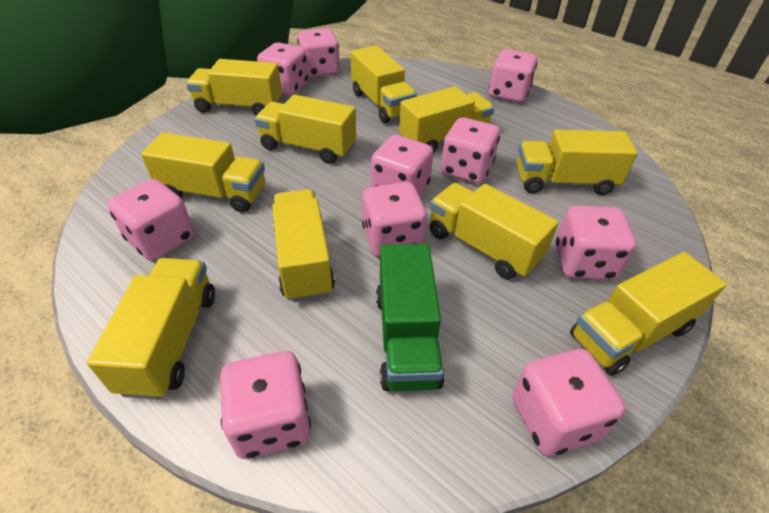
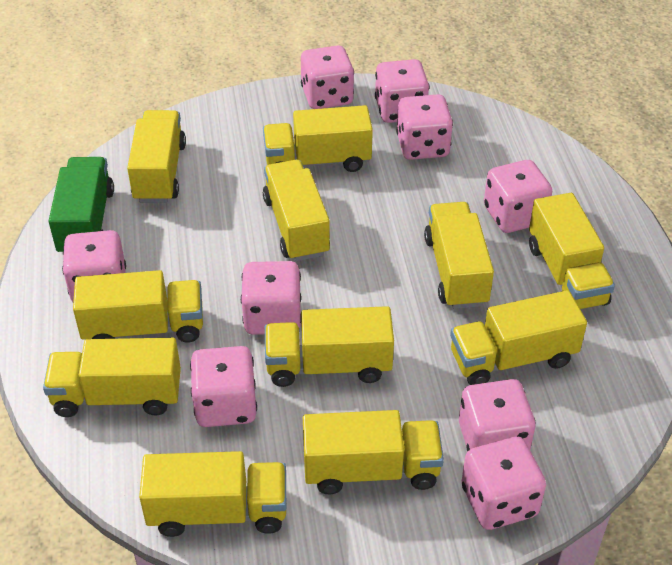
pink dice: 10 -> 9
yellow truck: 10 -> 11

